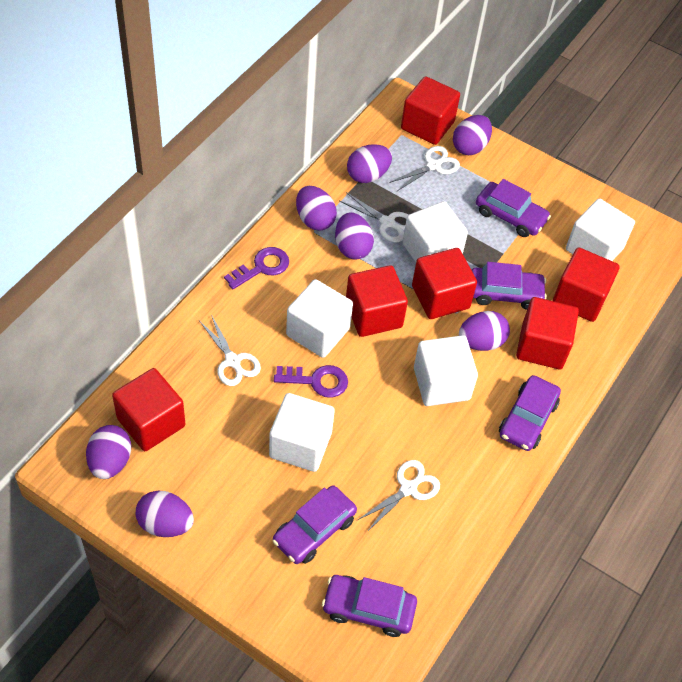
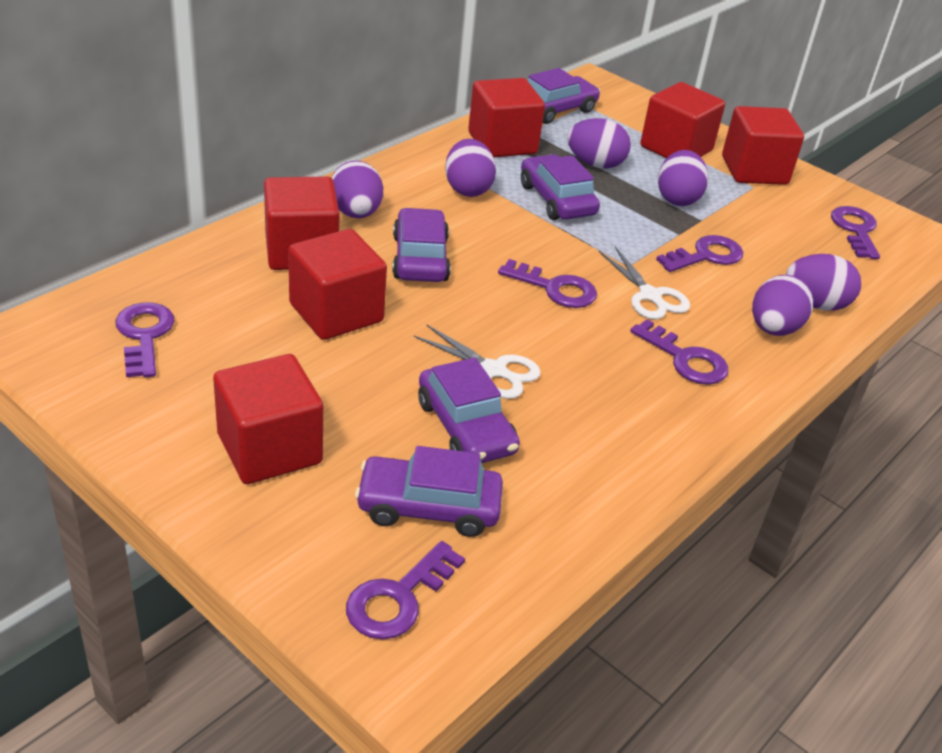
purple egg: 7 -> 6
purple key: 2 -> 6
white cube: 5 -> 0
white scissors: 4 -> 2

